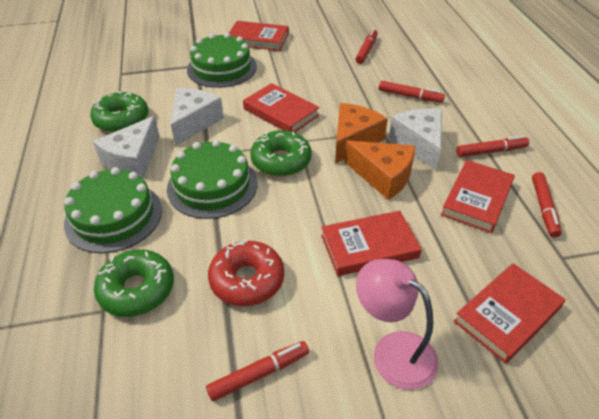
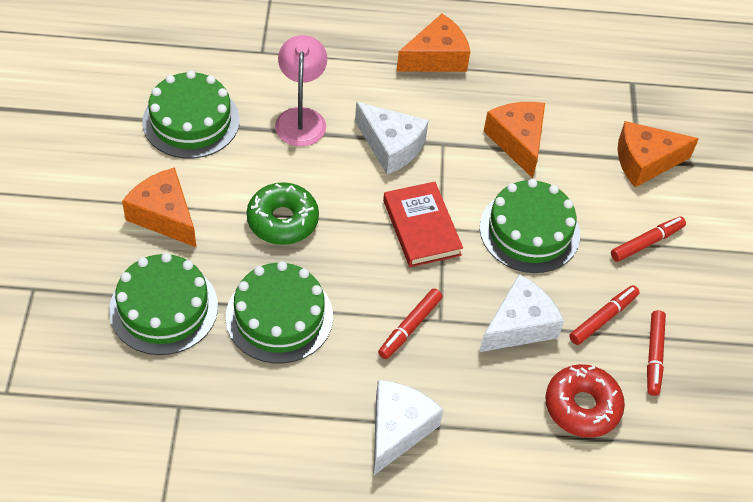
green cake: 3 -> 4
green donut: 3 -> 1
orange cheese: 2 -> 4
red book: 5 -> 1
red marker: 5 -> 4

